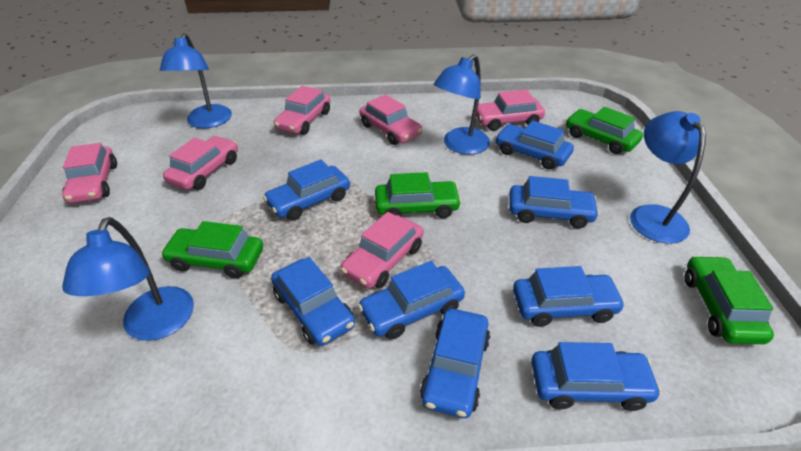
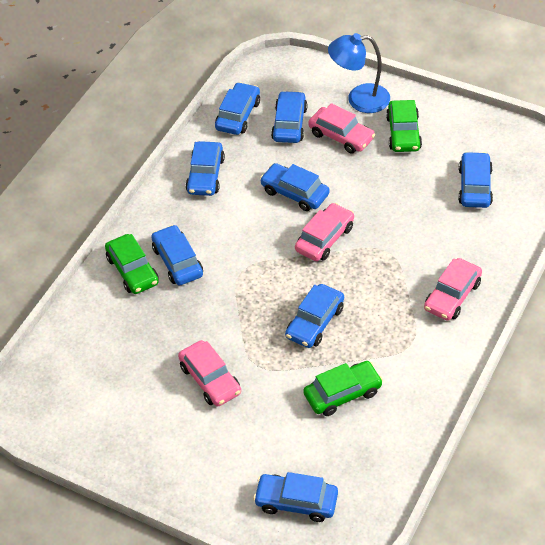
blue lamp: 4 -> 1
green car: 4 -> 3
pink car: 6 -> 4

